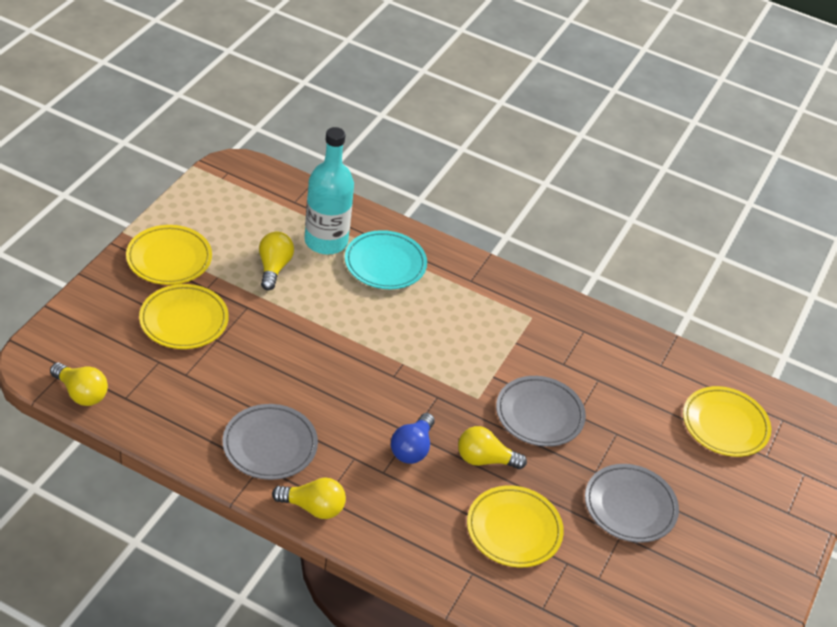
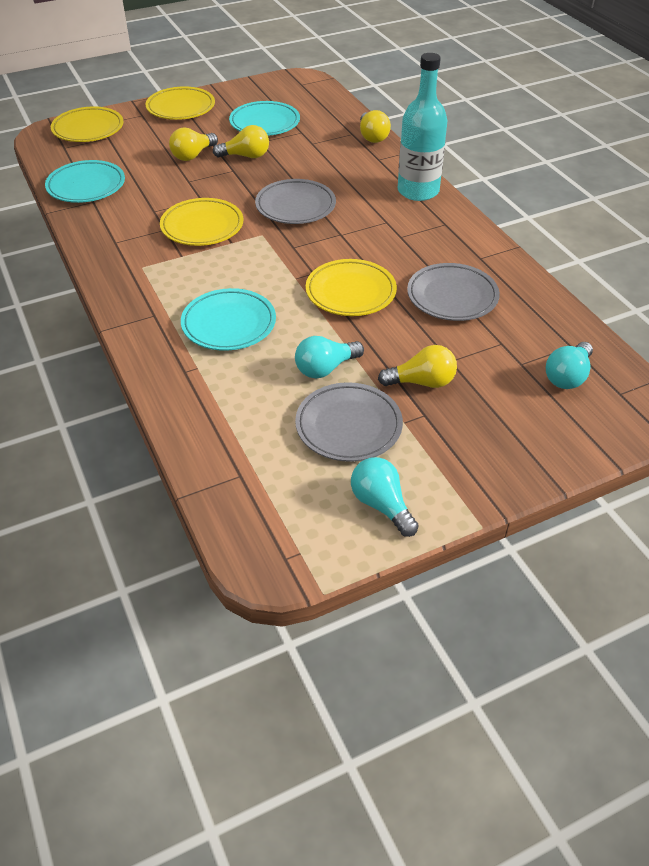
blue light bulb: 1 -> 0
turquoise light bulb: 0 -> 3
turquoise plate: 1 -> 3

